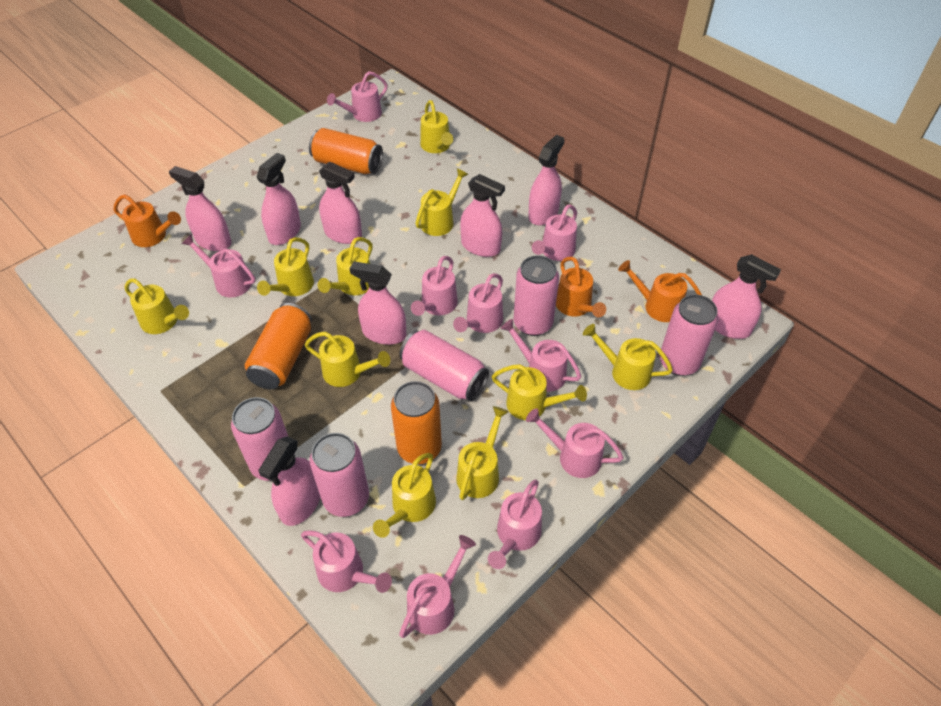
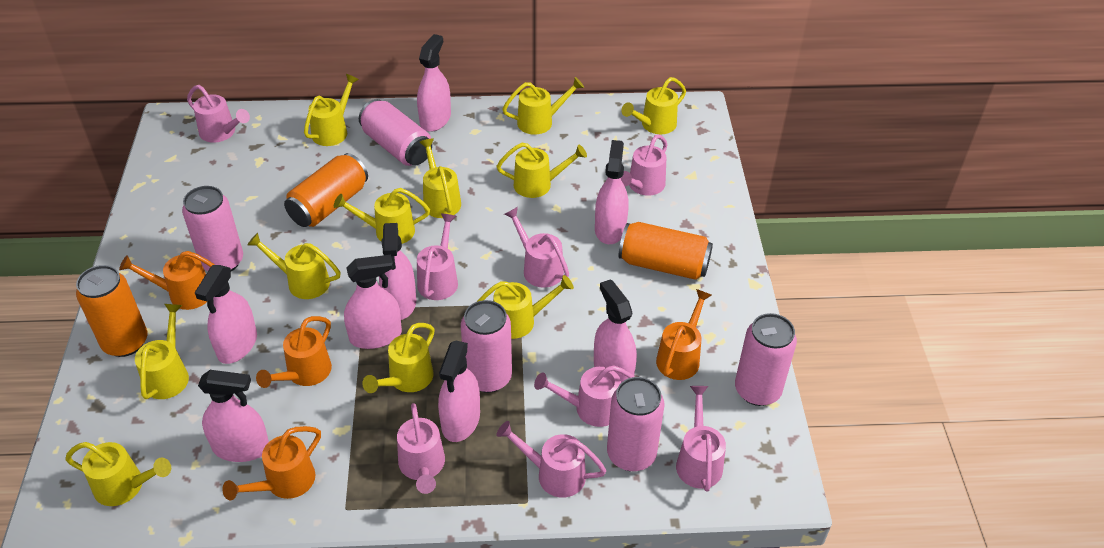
orange watering can: 3 -> 4
pink watering can: 10 -> 8
yellow watering can: 10 -> 11

